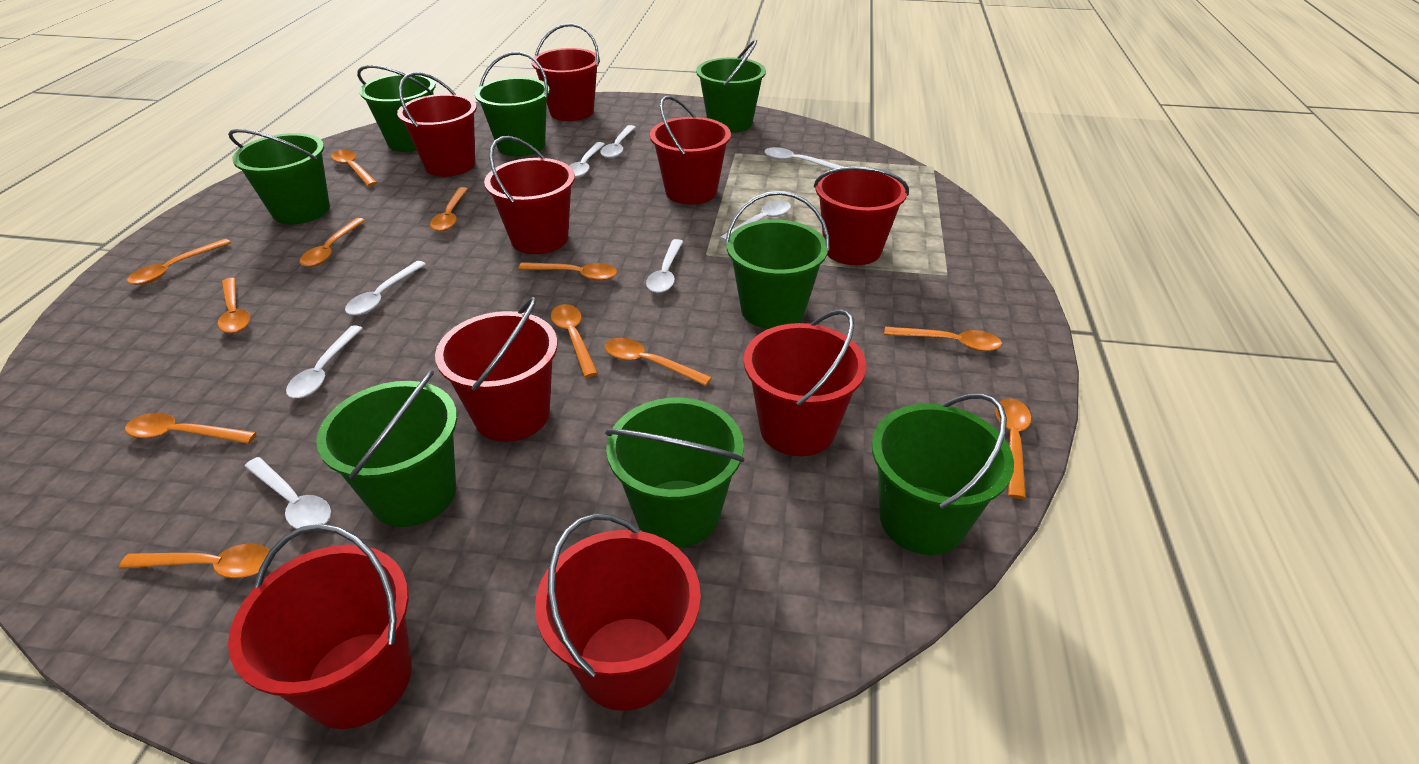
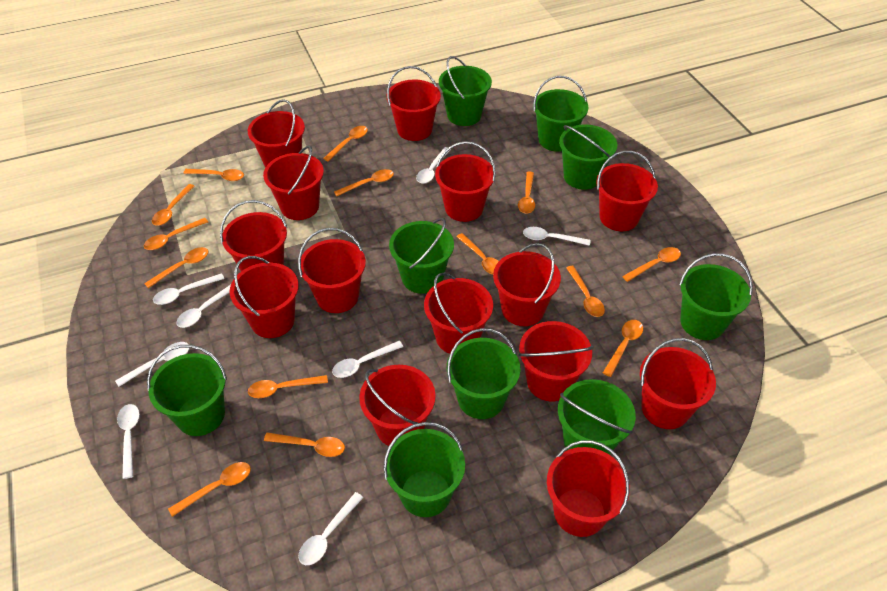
green bucket: 8 -> 9
orange spoon: 12 -> 14
red bucket: 9 -> 14

